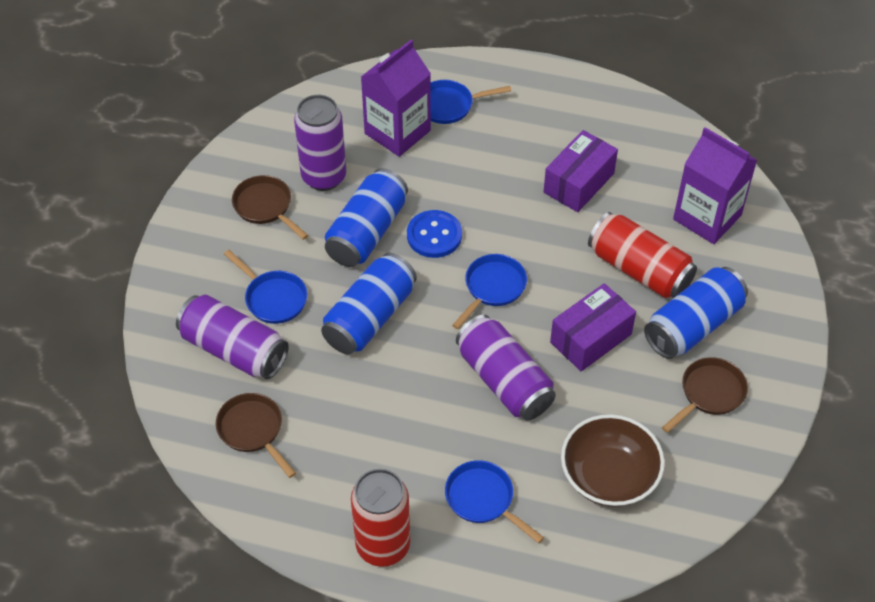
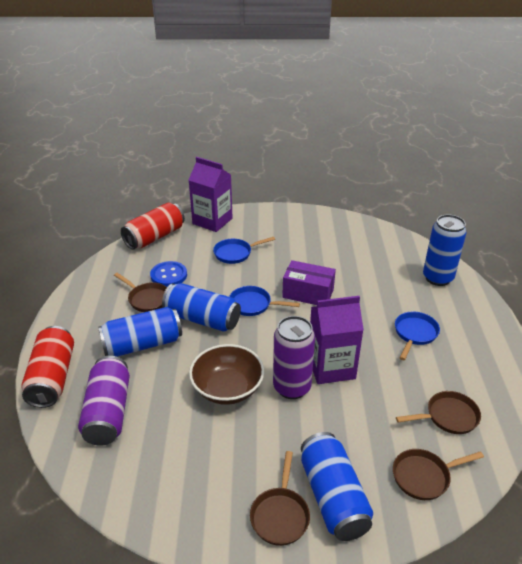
blue can: 3 -> 4
blue pan: 4 -> 3
brown pan: 3 -> 4
purple box: 2 -> 1
purple can: 3 -> 2

